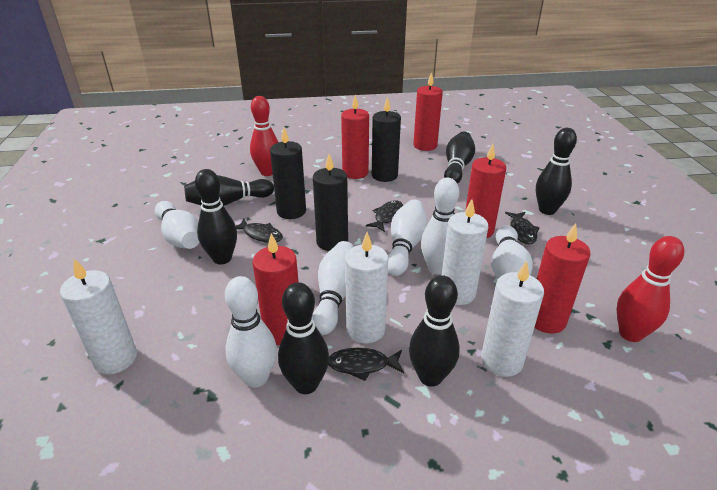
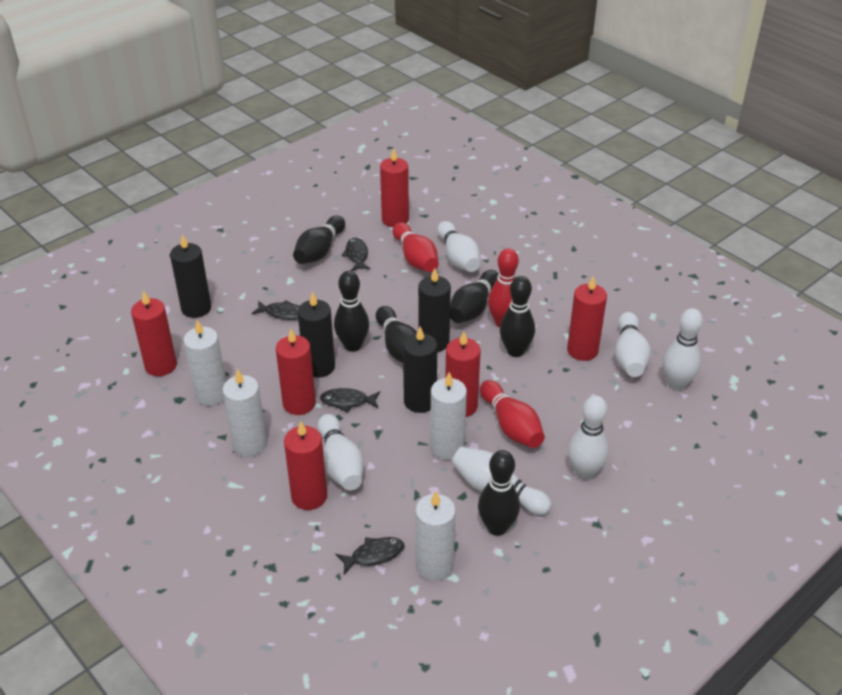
black candle: 3 -> 4
red bowling pin: 2 -> 3
red candle: 5 -> 6

